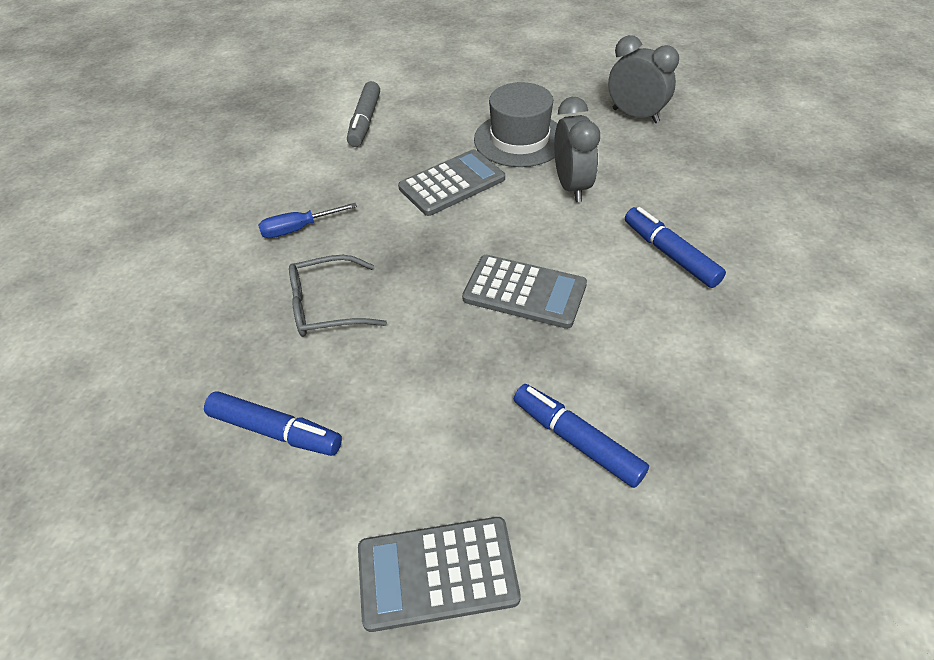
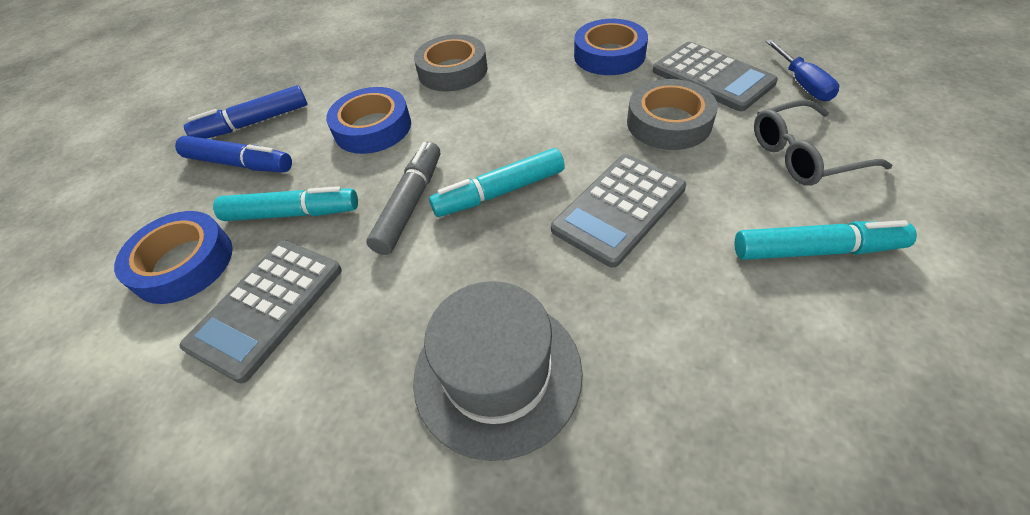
blue marker: 3 -> 2
blue tape: 0 -> 3
grey clock: 2 -> 0
grey tape: 0 -> 2
turquoise marker: 0 -> 3

